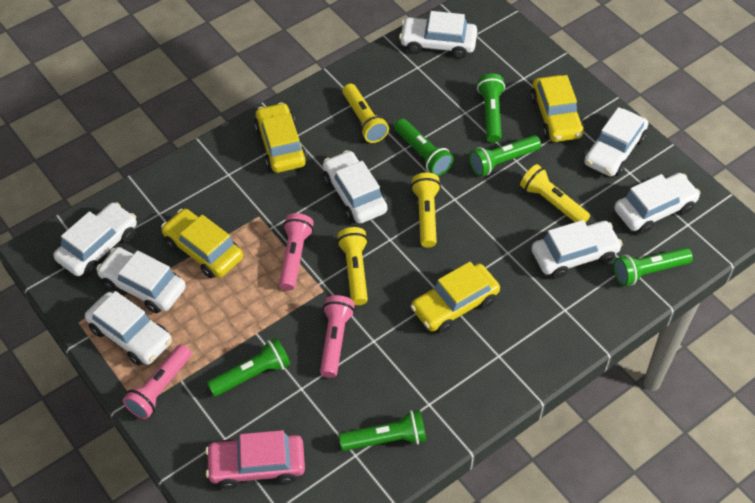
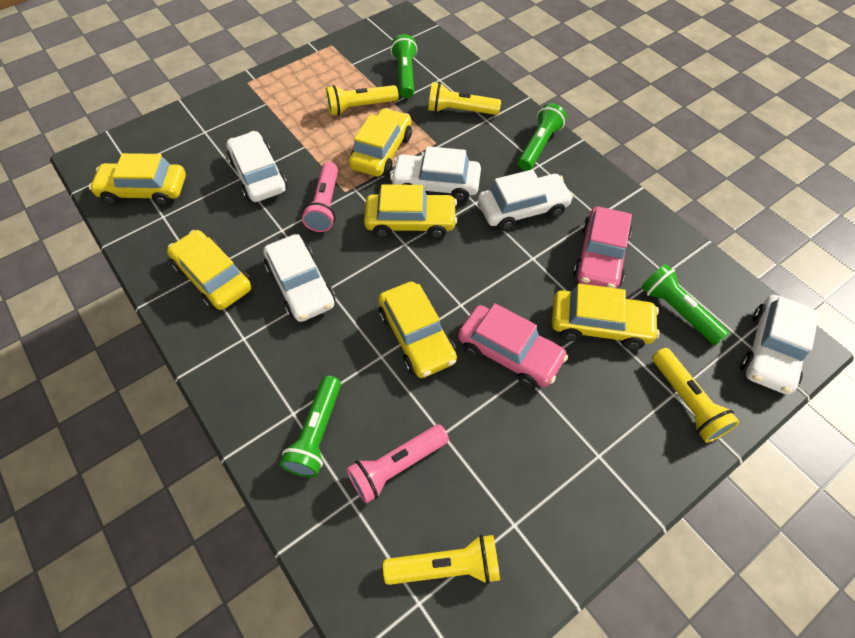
green flashlight: 6 -> 4
pink car: 1 -> 2
pink flashlight: 3 -> 2
white car: 8 -> 5
yellow car: 4 -> 6

